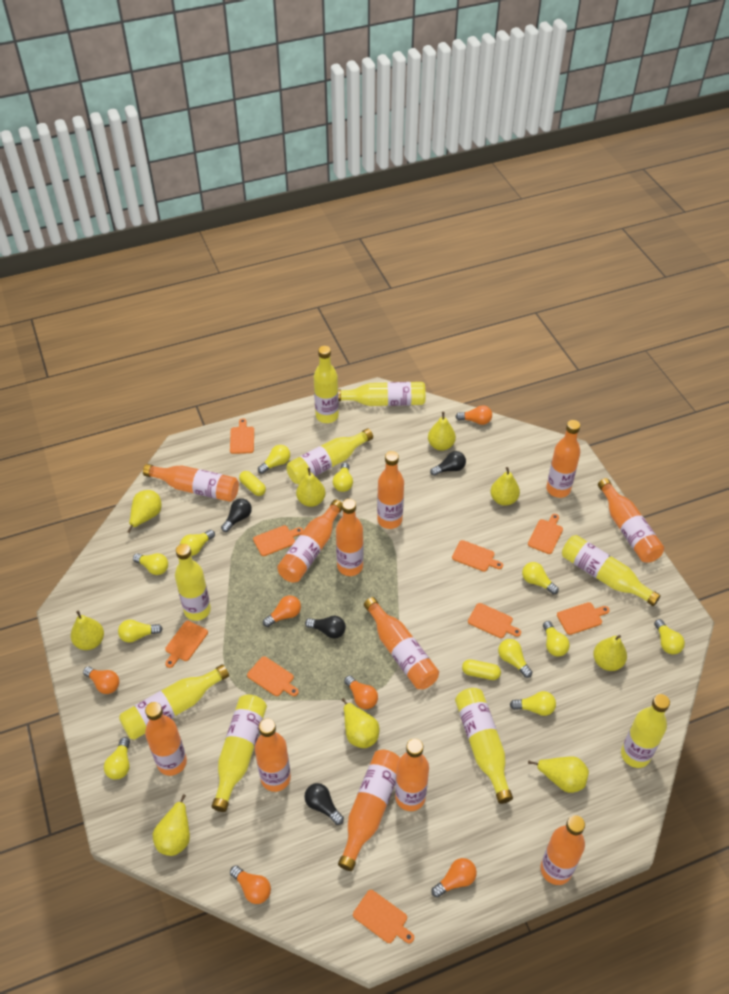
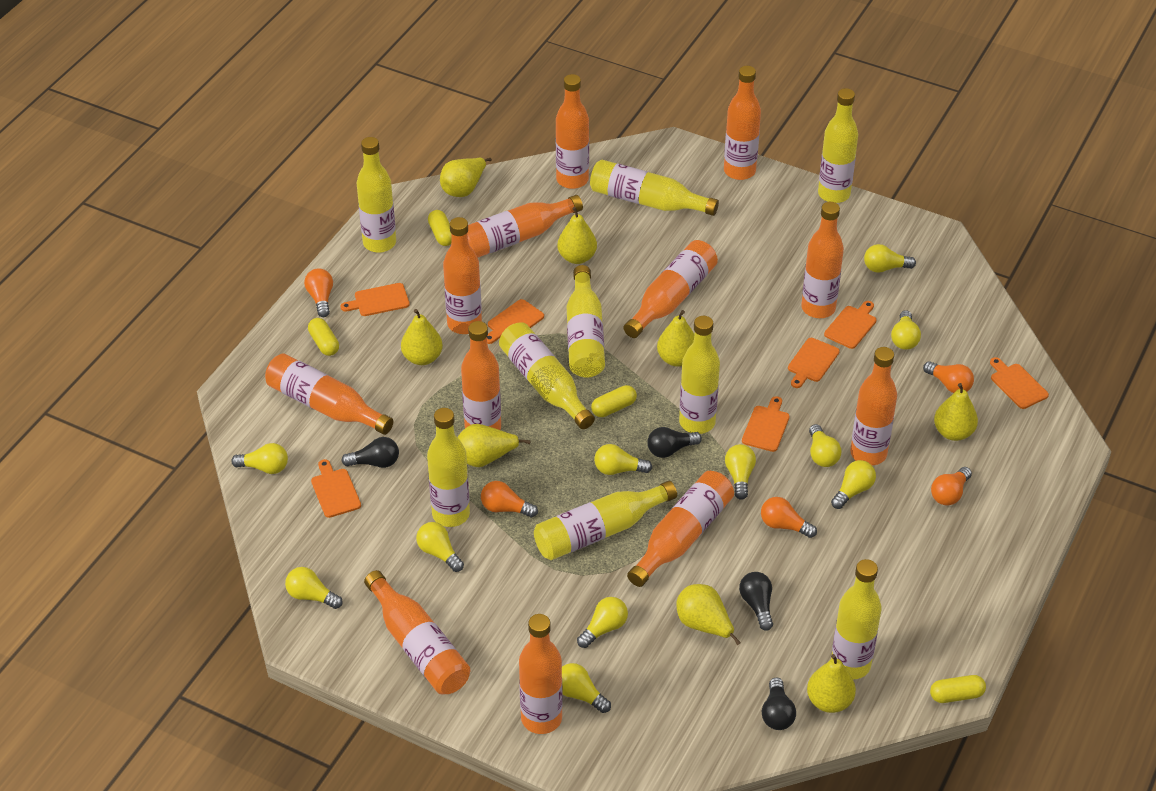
orange cutting board: 9 -> 7
orange light bulb: 6 -> 5
yellow capsule: 2 -> 4
yellow pear: 9 -> 8

